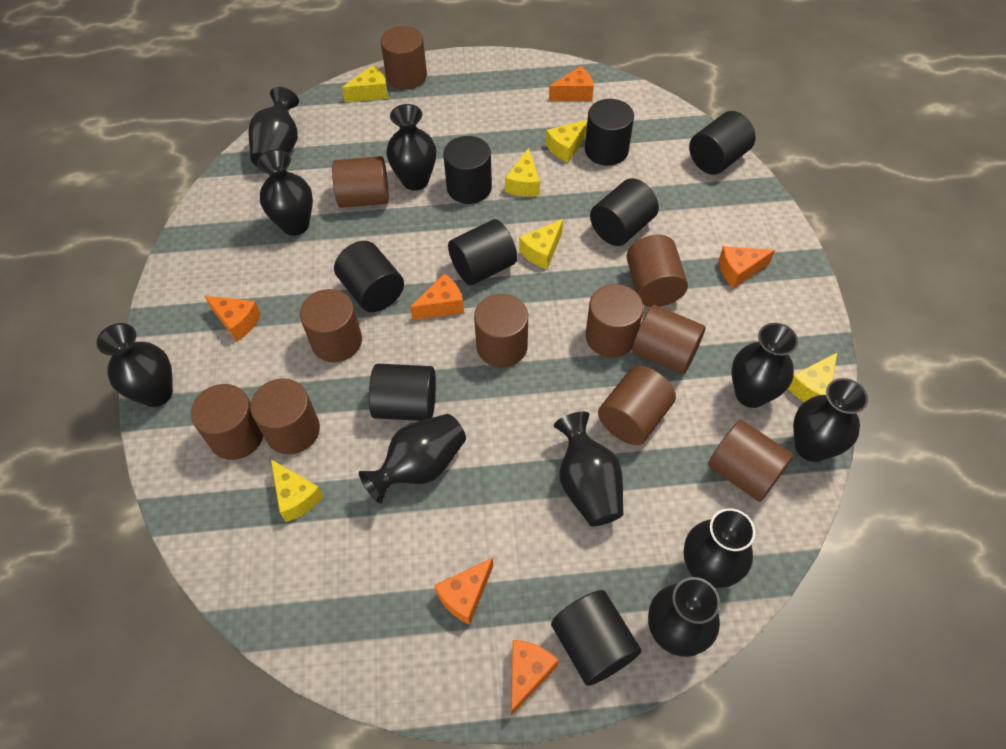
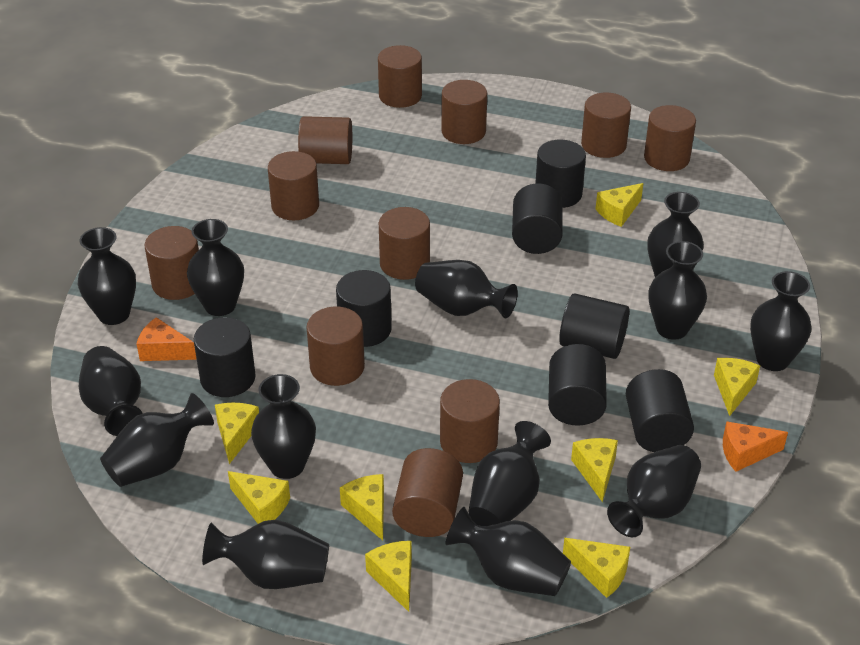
black cylinder: 8 -> 7
black vase: 10 -> 13
orange cheese: 6 -> 2
yellow cheese: 6 -> 8

